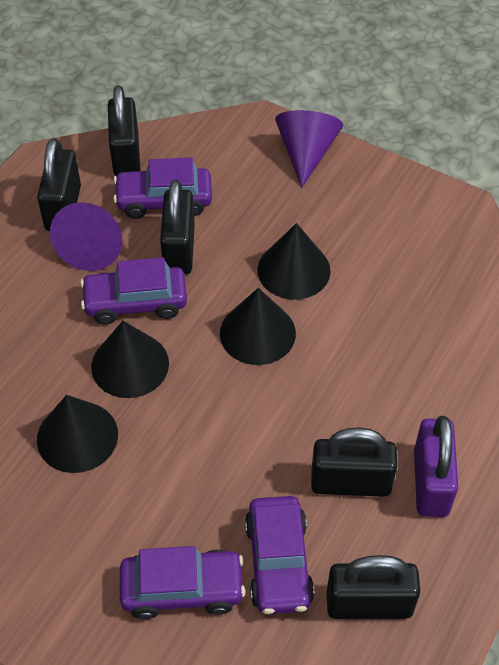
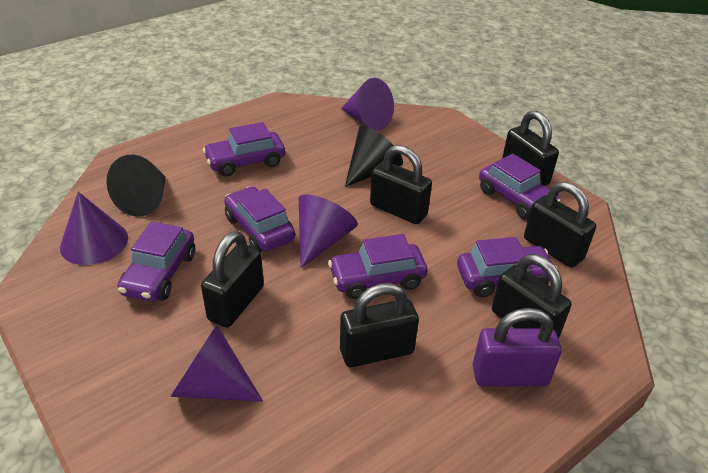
black cone: 4 -> 2
black padlock: 5 -> 6
purple car: 4 -> 6
purple cone: 2 -> 4

